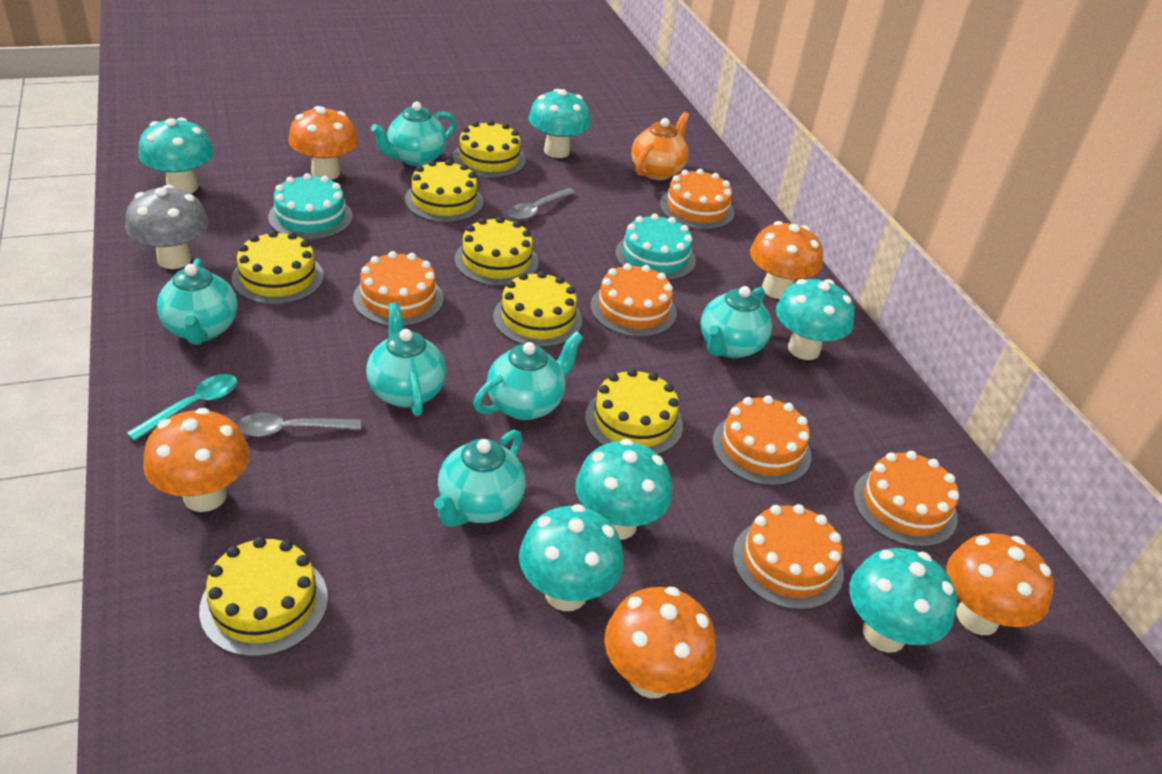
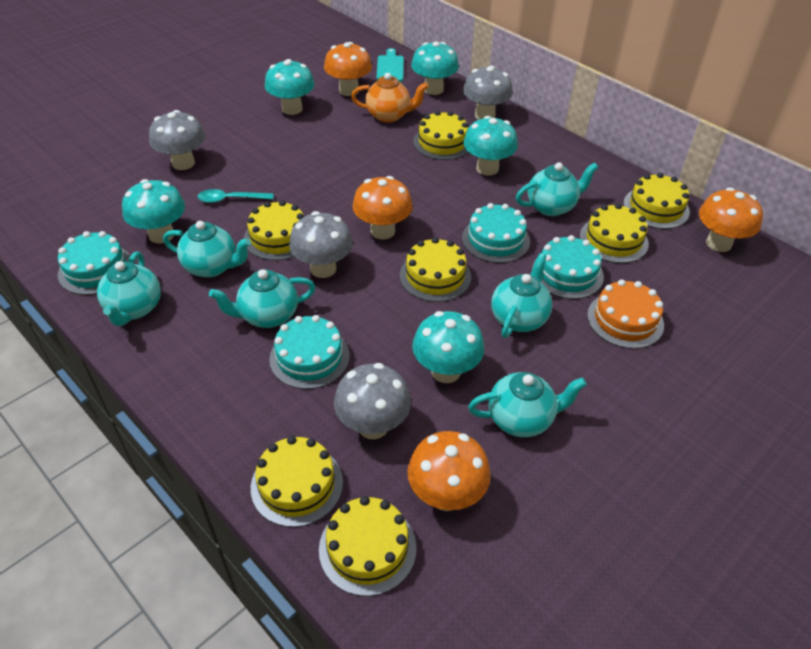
grey mushroom: 1 -> 4
grey spoon: 2 -> 0
orange cake: 6 -> 1
orange mushroom: 5 -> 4
turquoise cake: 2 -> 4
turquoise cutting board: 0 -> 1
turquoise mushroom: 6 -> 5

